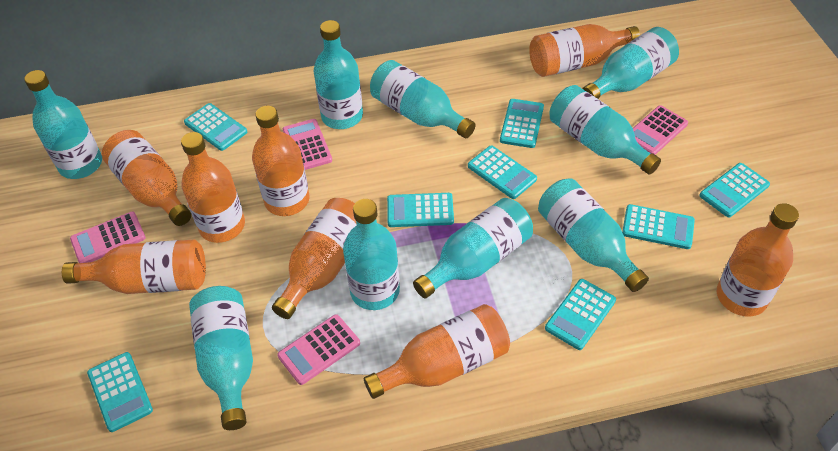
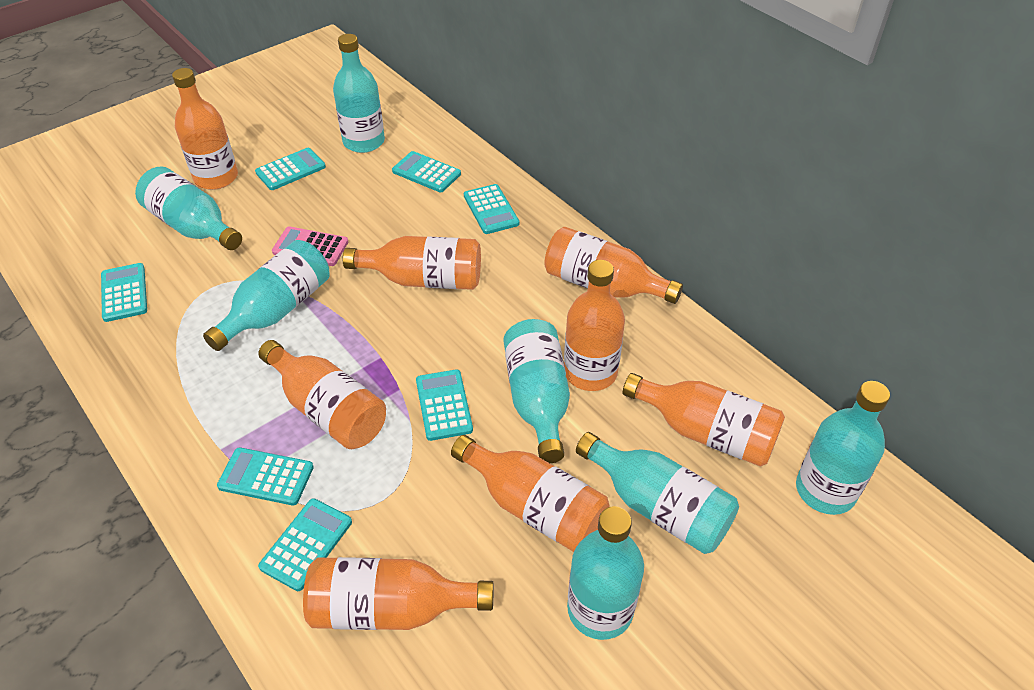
pink calculator: 4 -> 1
turquoise bottle: 9 -> 7
turquoise calculator: 8 -> 7

